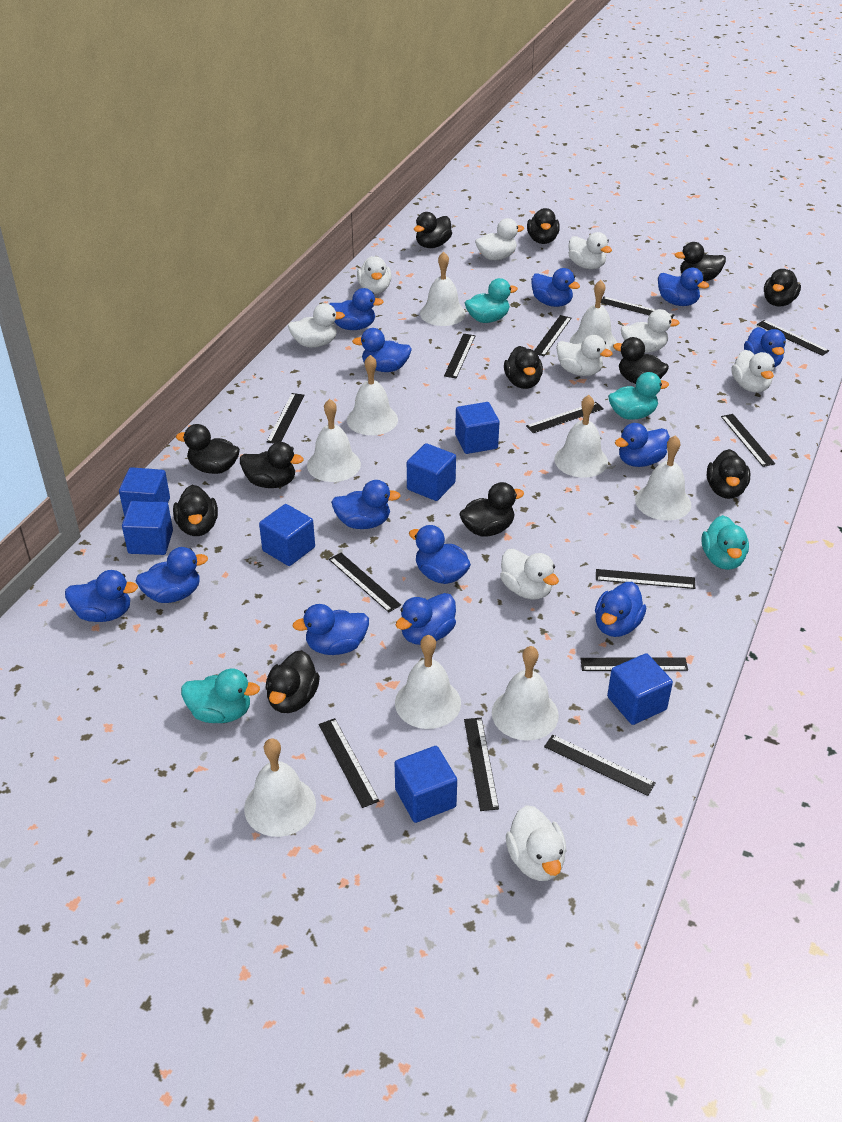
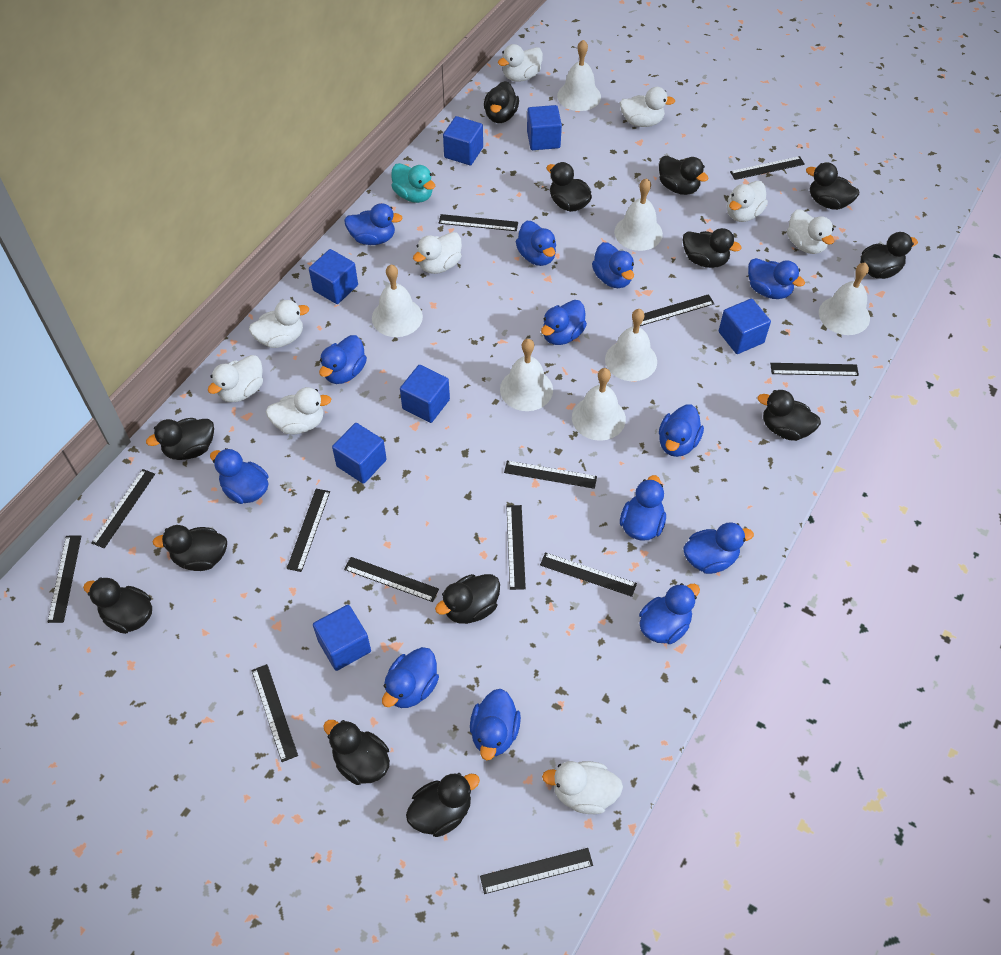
black duck: 12 -> 13
turquoise duck: 4 -> 1
white bell: 9 -> 7

